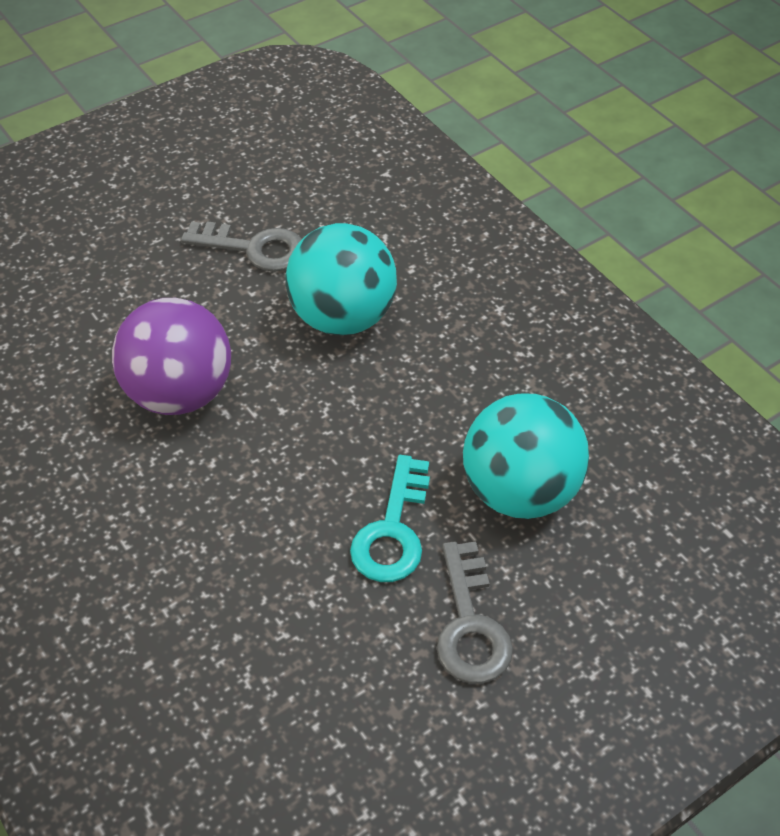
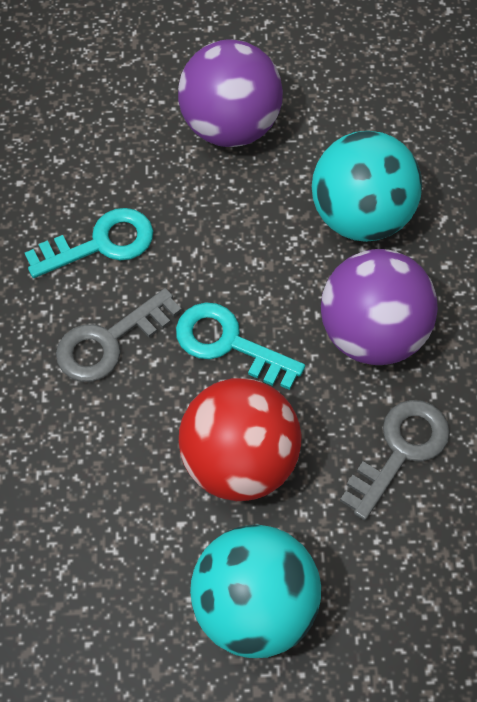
purple ball: 1 -> 2
red ball: 0 -> 1
turquoise key: 1 -> 2

